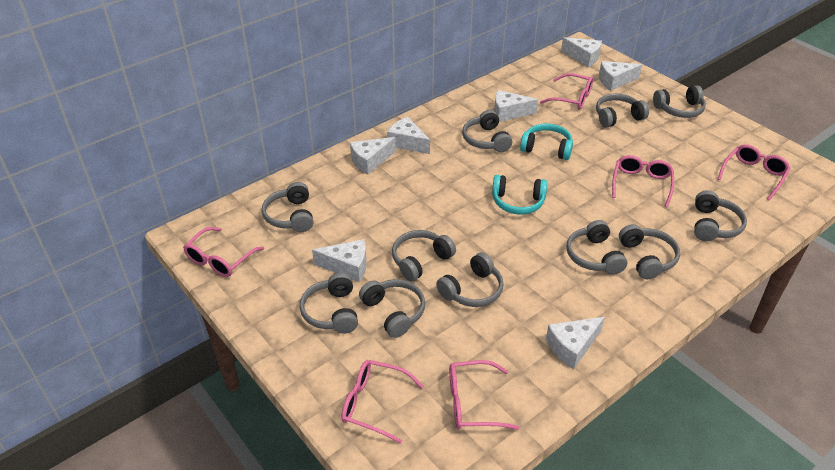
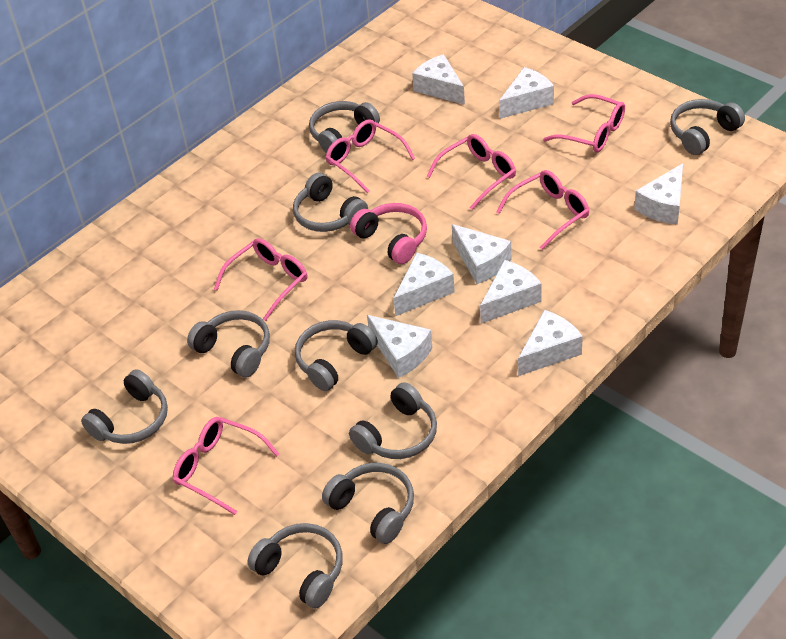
grey headphones: 11 -> 9
pink headphones: 0 -> 1
turquoise headphones: 2 -> 0
white cheese: 7 -> 8

